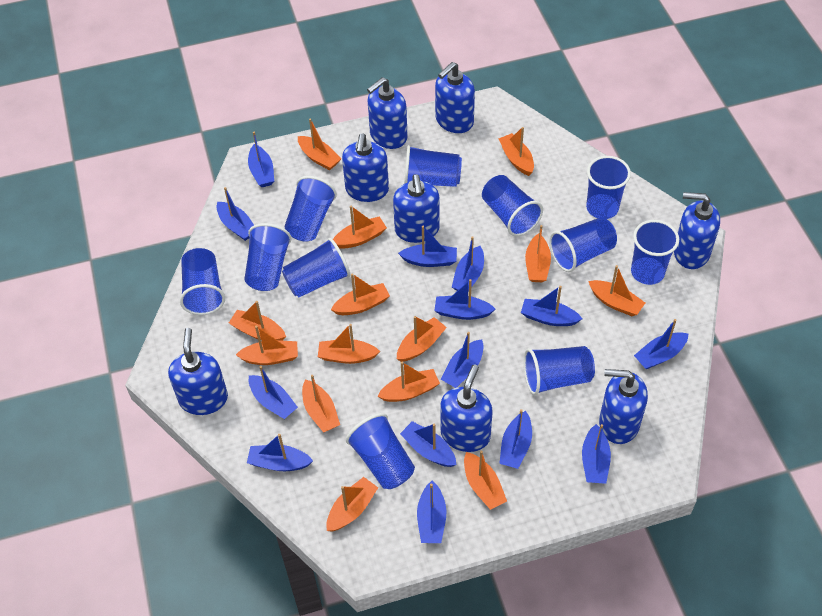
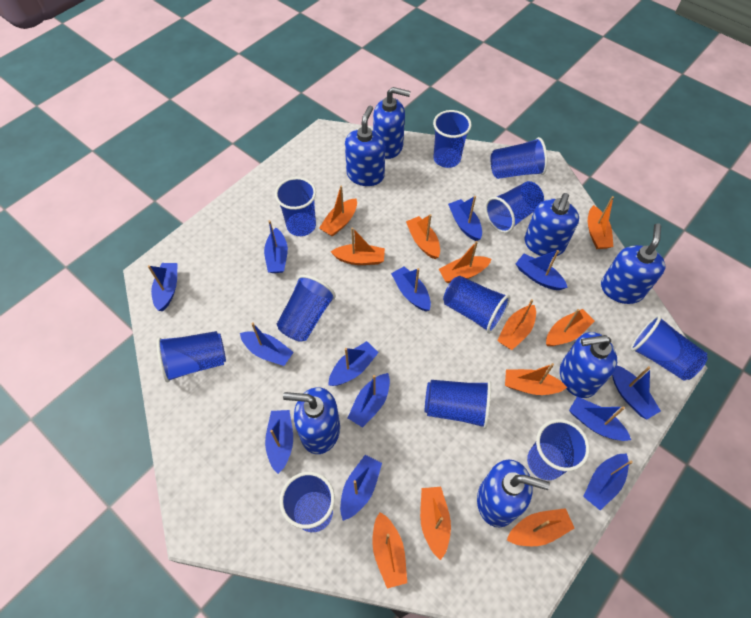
blue boat: 14 -> 13
blue soap dispenser: 8 -> 7
orange boat: 14 -> 11

